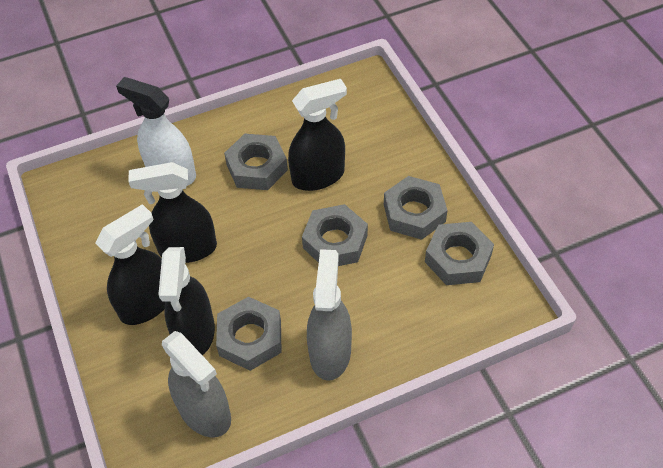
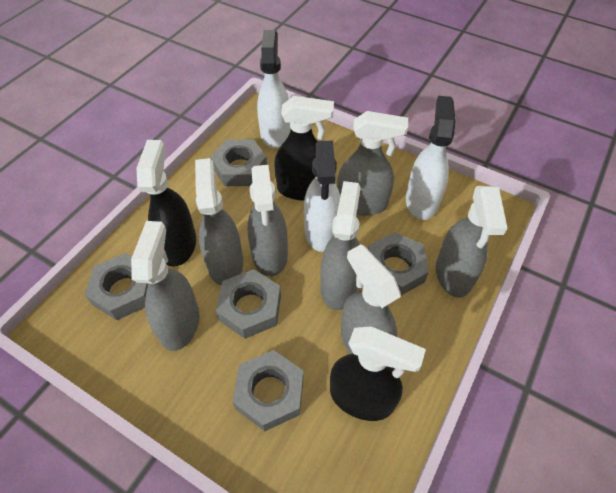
black spray bottle: 4 -> 3
grey spray bottle: 2 -> 7
white spray bottle: 1 -> 3

